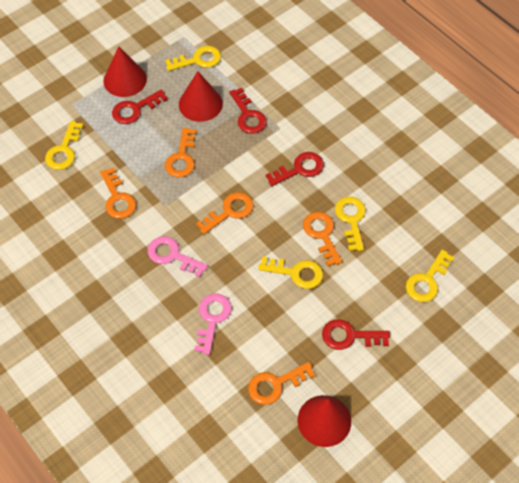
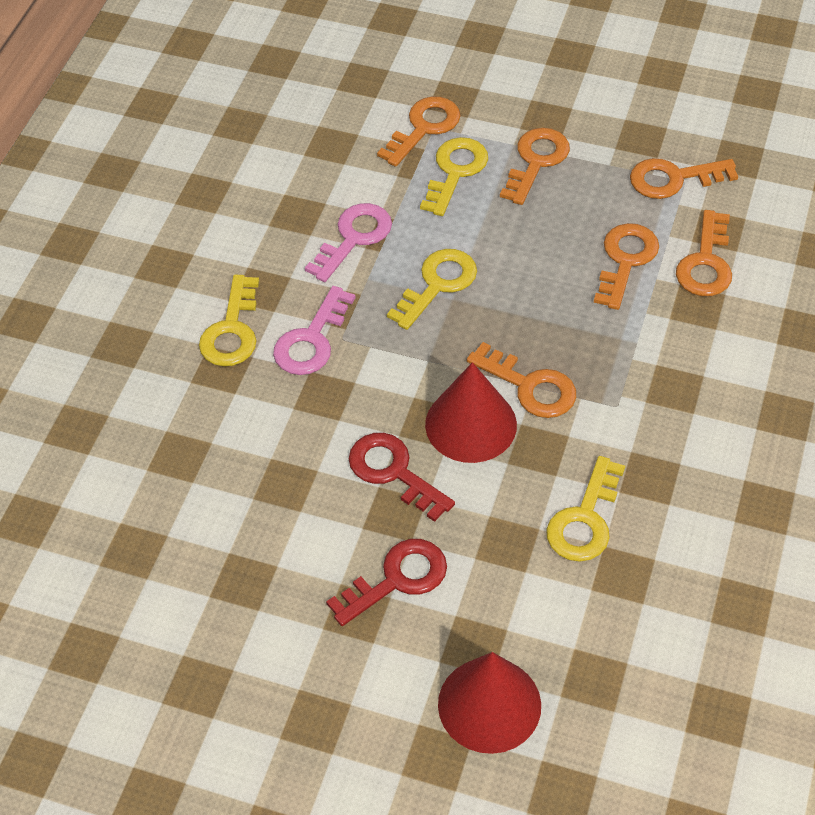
orange key: 5 -> 6
red cone: 3 -> 2
red key: 4 -> 2
yellow key: 5 -> 4

